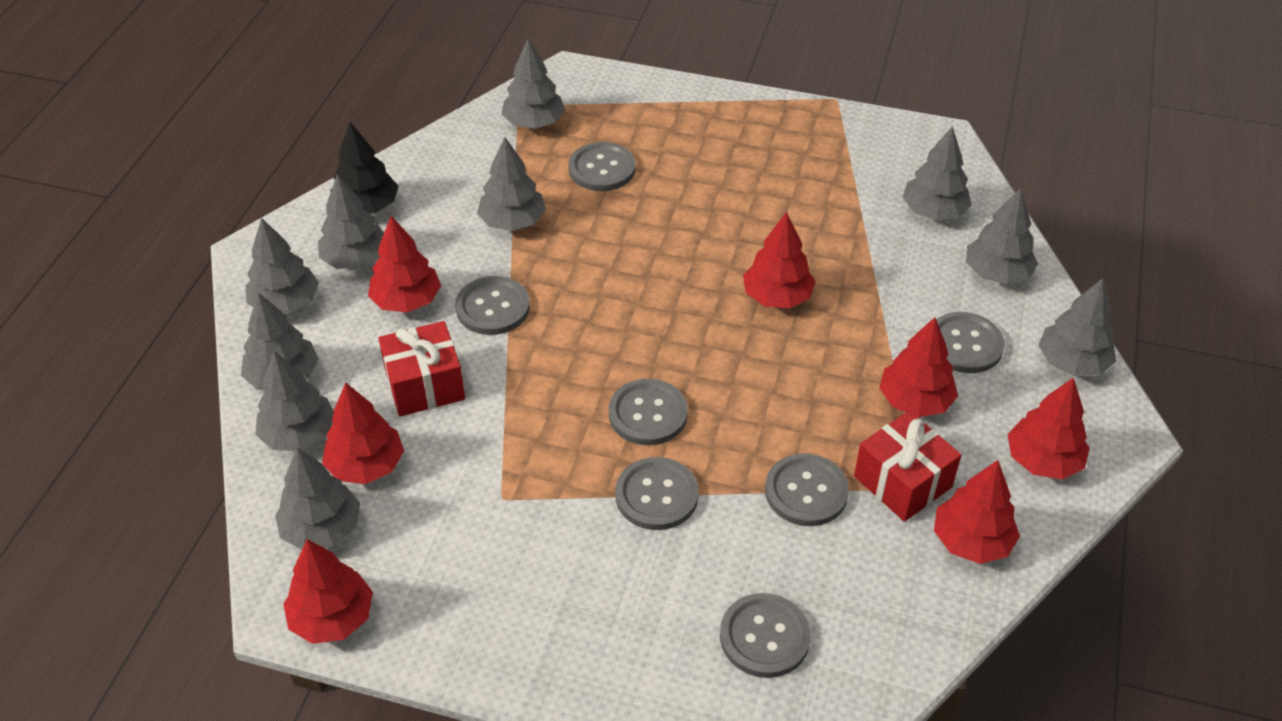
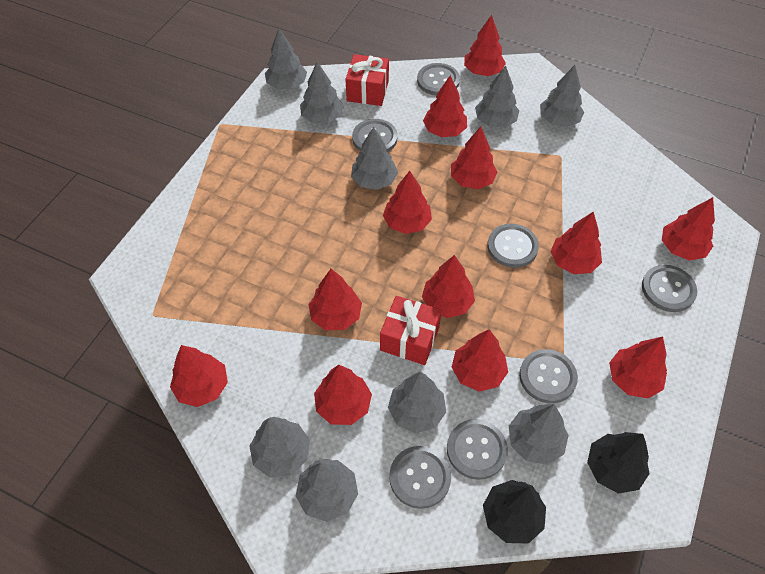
black tree: 1 -> 2
grey tree: 10 -> 9
red tree: 7 -> 12

